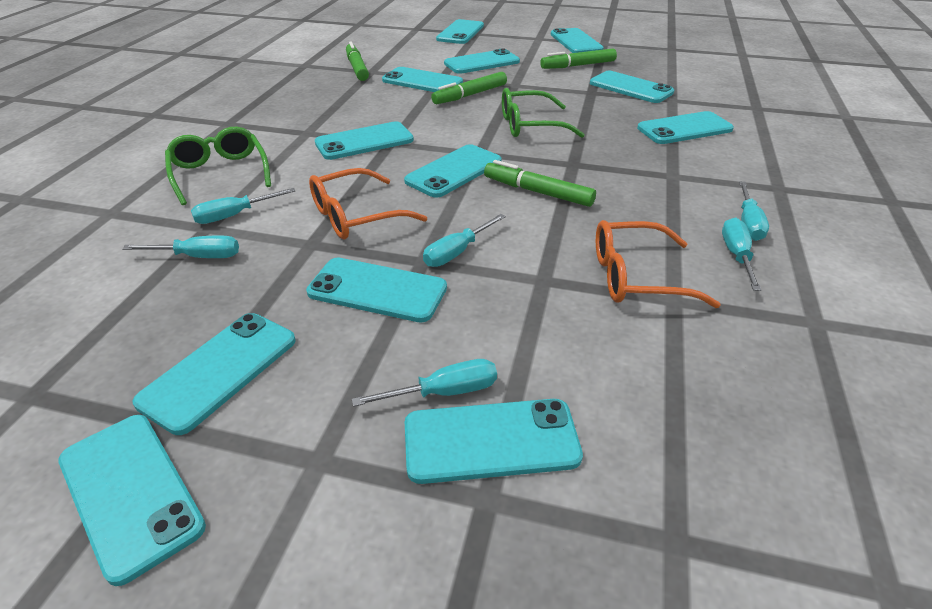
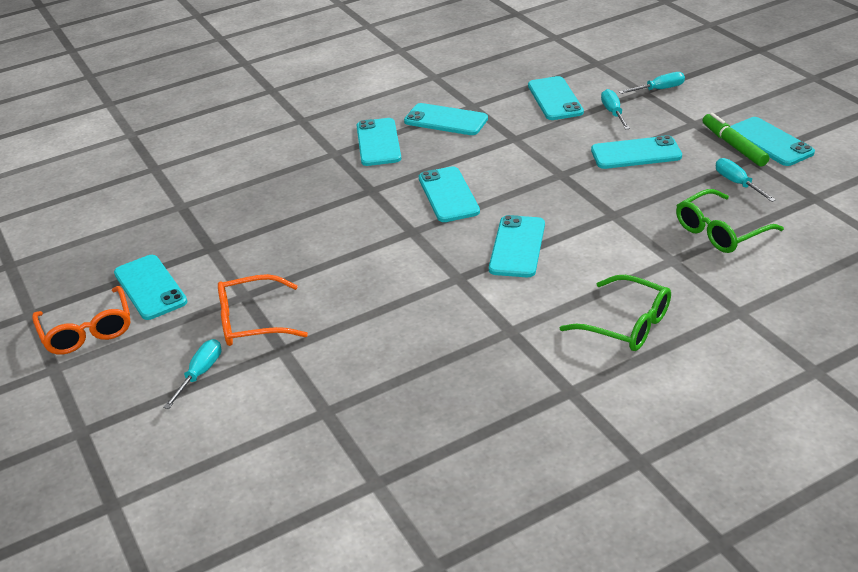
green marker: 4 -> 1
turquoise phone: 12 -> 8
turquoise screwdriver: 6 -> 4

